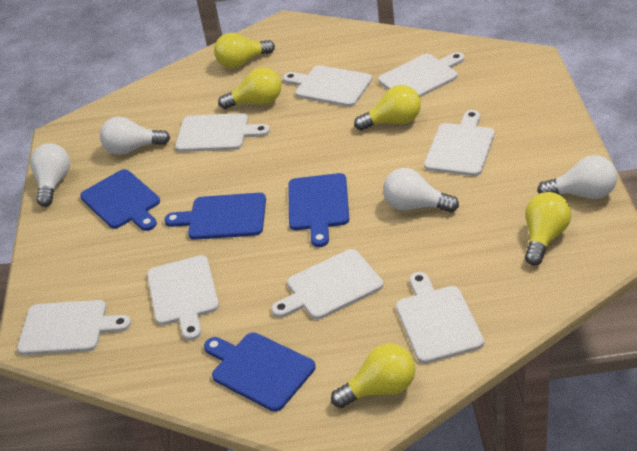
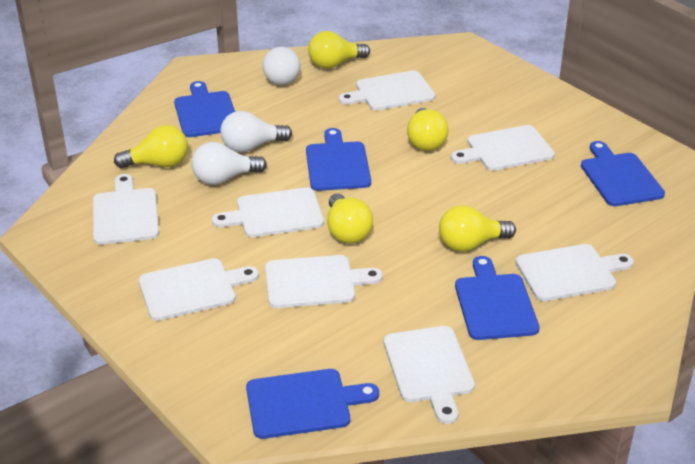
blue cutting board: 4 -> 5
white light bulb: 4 -> 3

